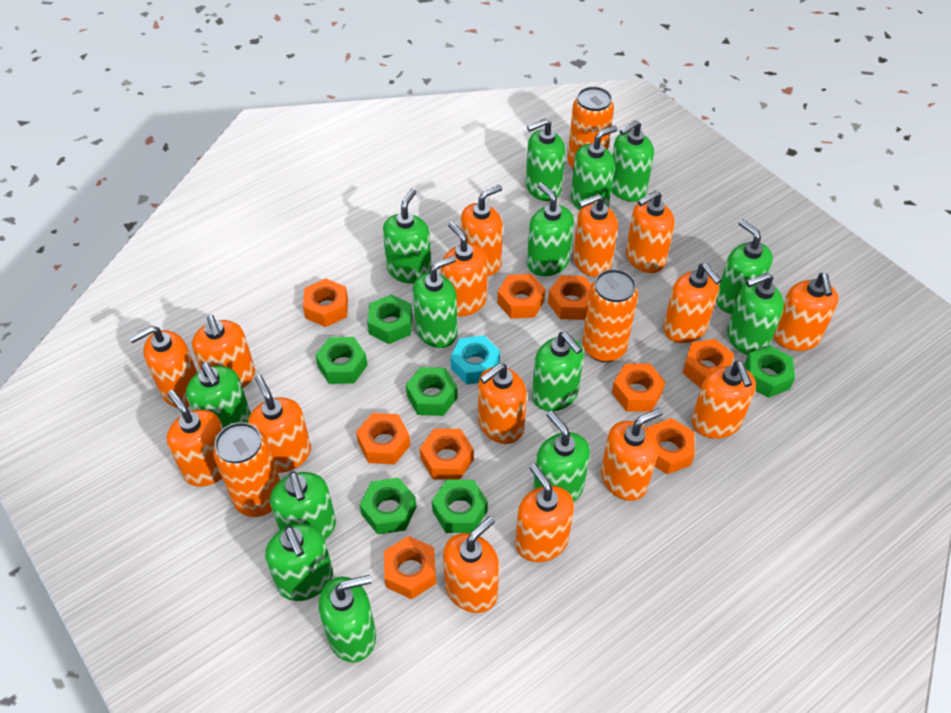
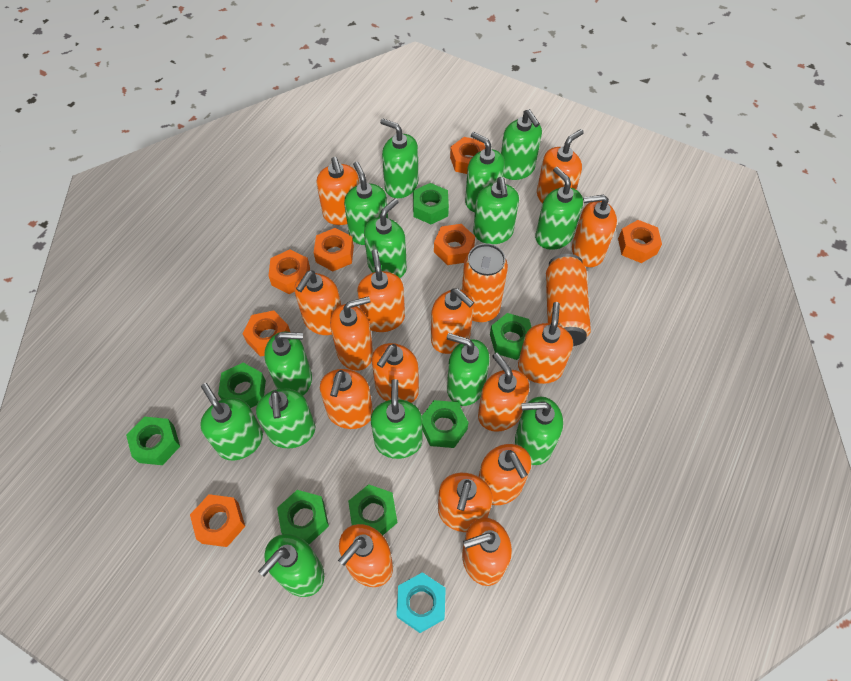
green nut: 6 -> 7
orange can: 3 -> 2
orange nut: 9 -> 7

